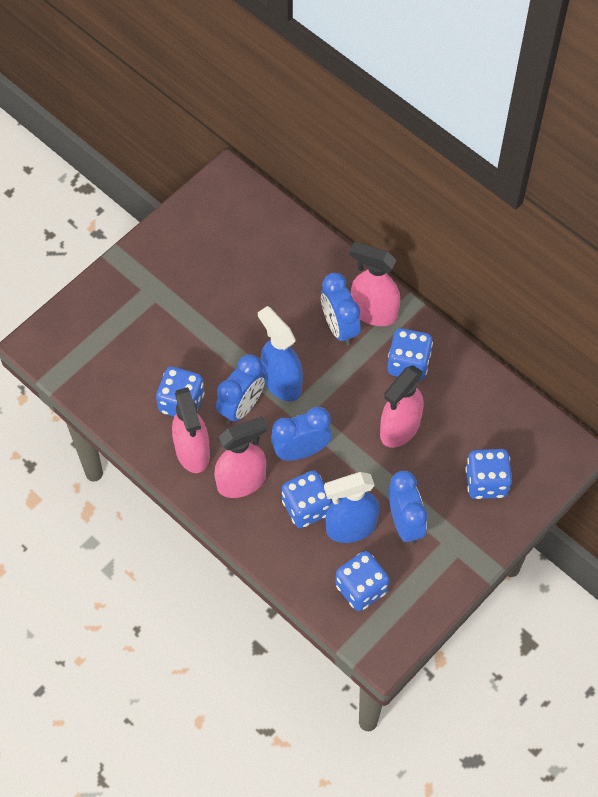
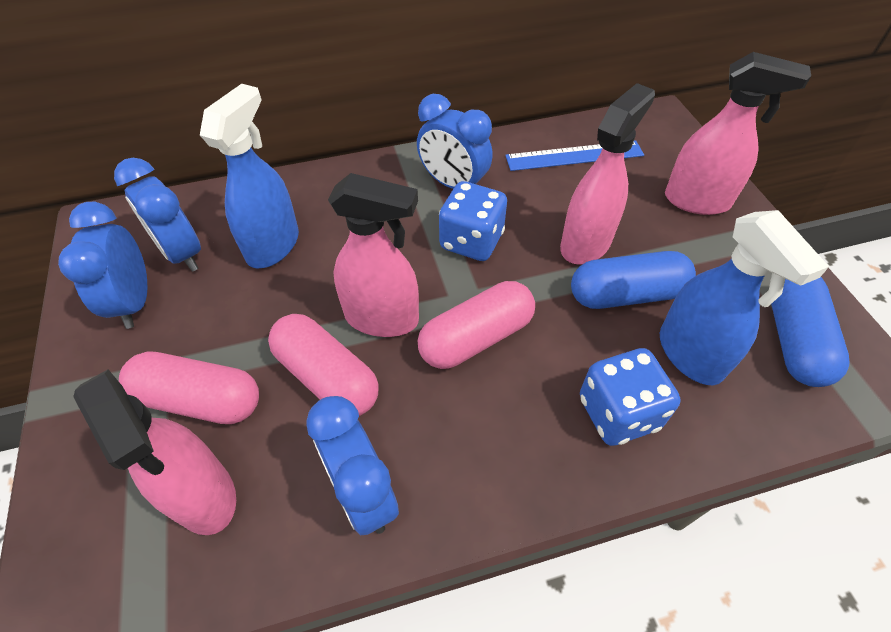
blue capsule: 0 -> 2
blue dice: 5 -> 2
blue ruler: 0 -> 1
pink capsule: 0 -> 3

